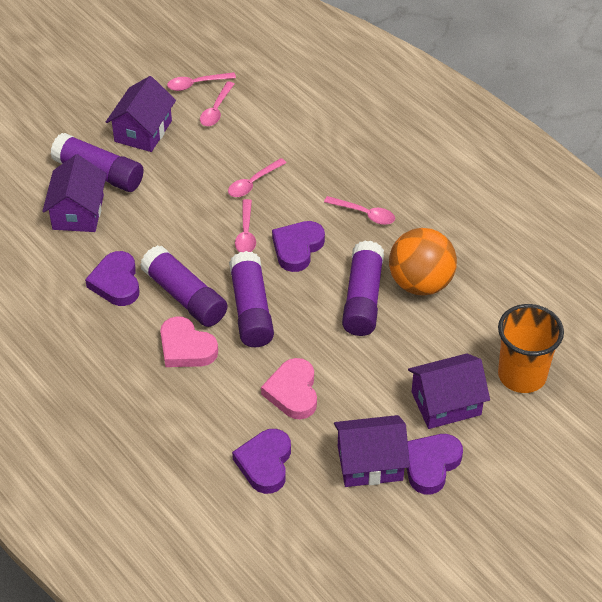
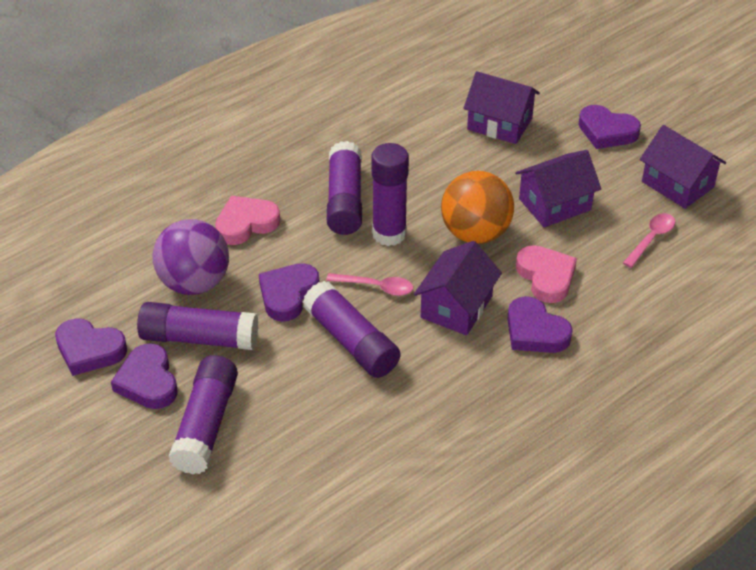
orange cup: 1 -> 0
pink spoon: 5 -> 2
purple ball: 0 -> 1
purple glue stick: 4 -> 5
purple heart: 4 -> 5

